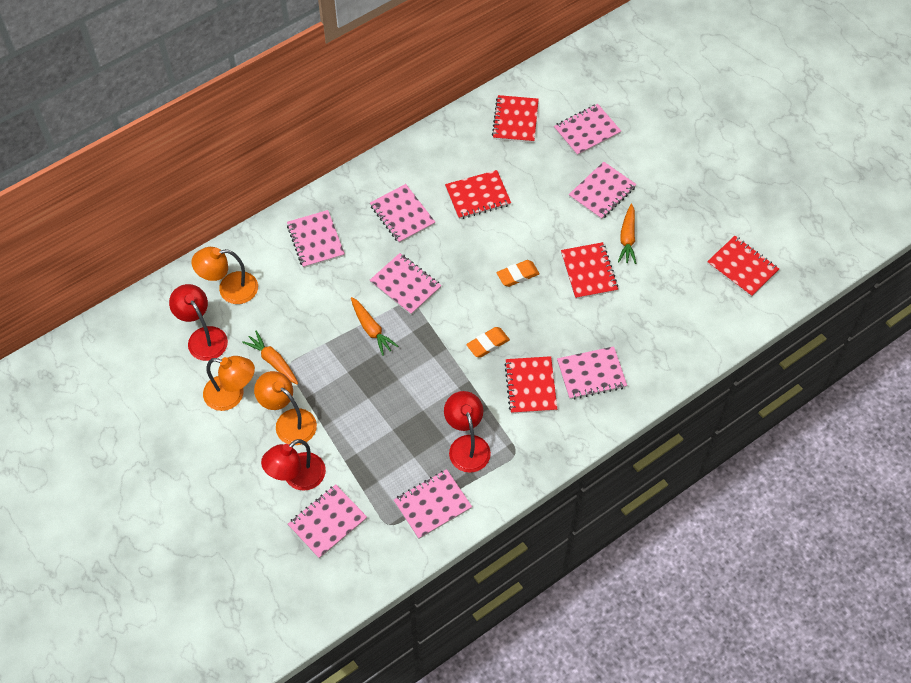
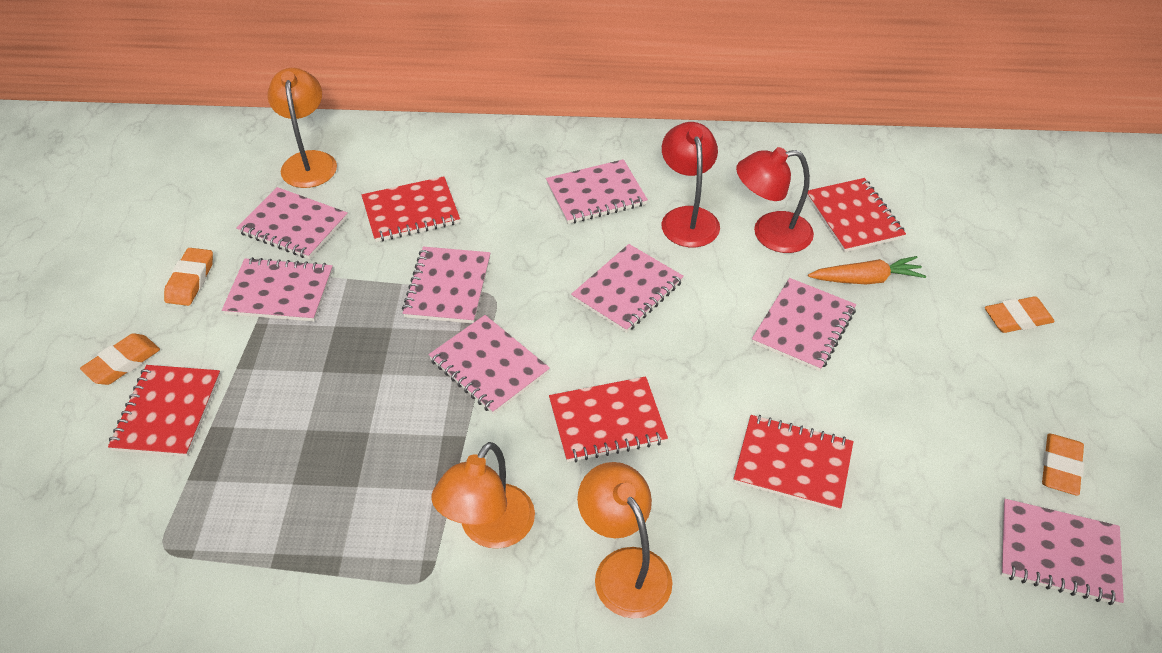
orange carrot: 3 -> 1
orange eraser: 2 -> 4
red lamp: 3 -> 2

